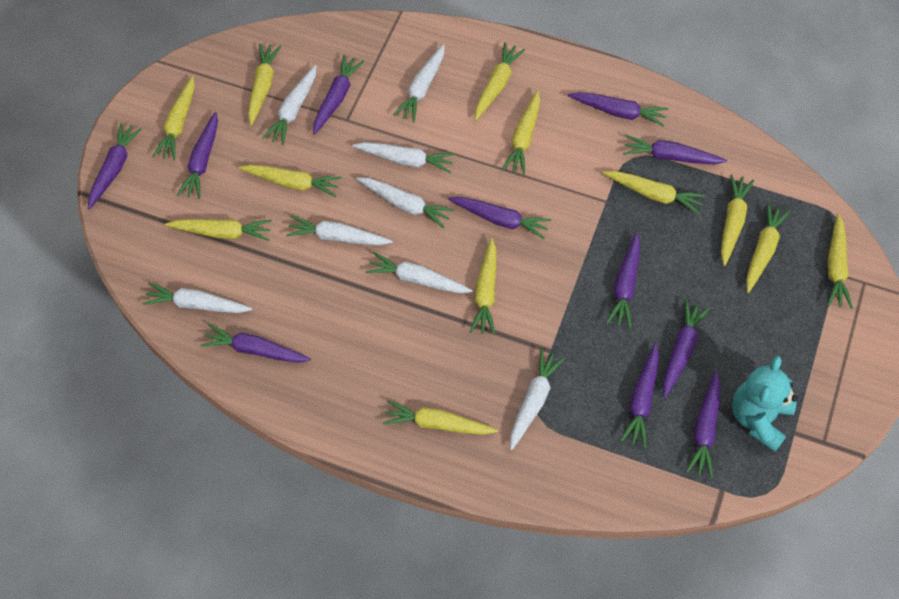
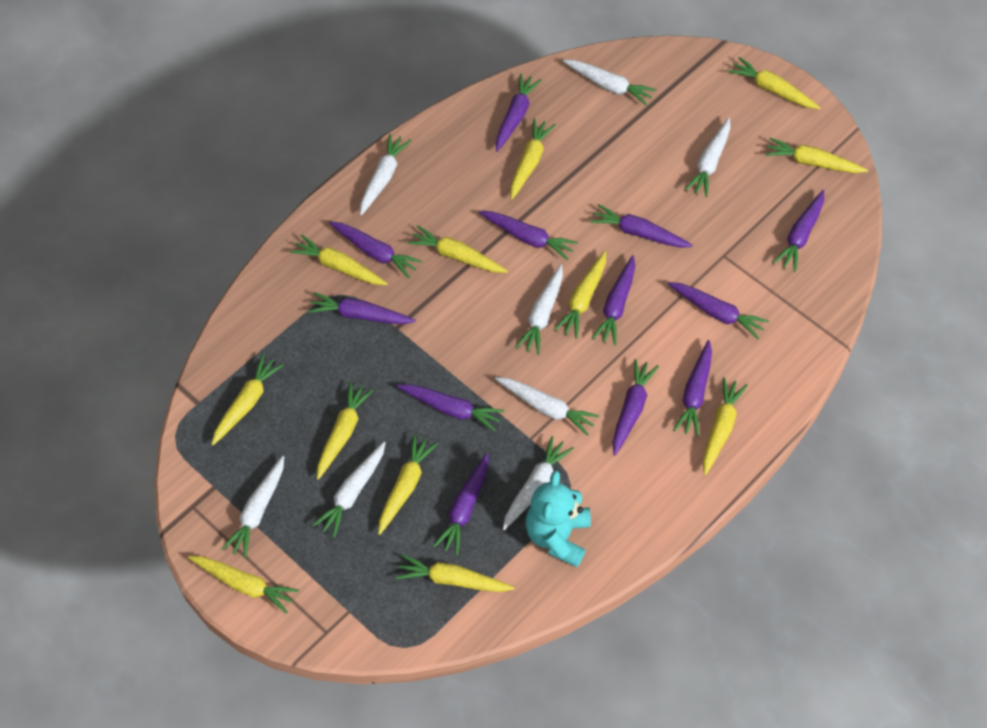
purple carrot: 11 -> 12

